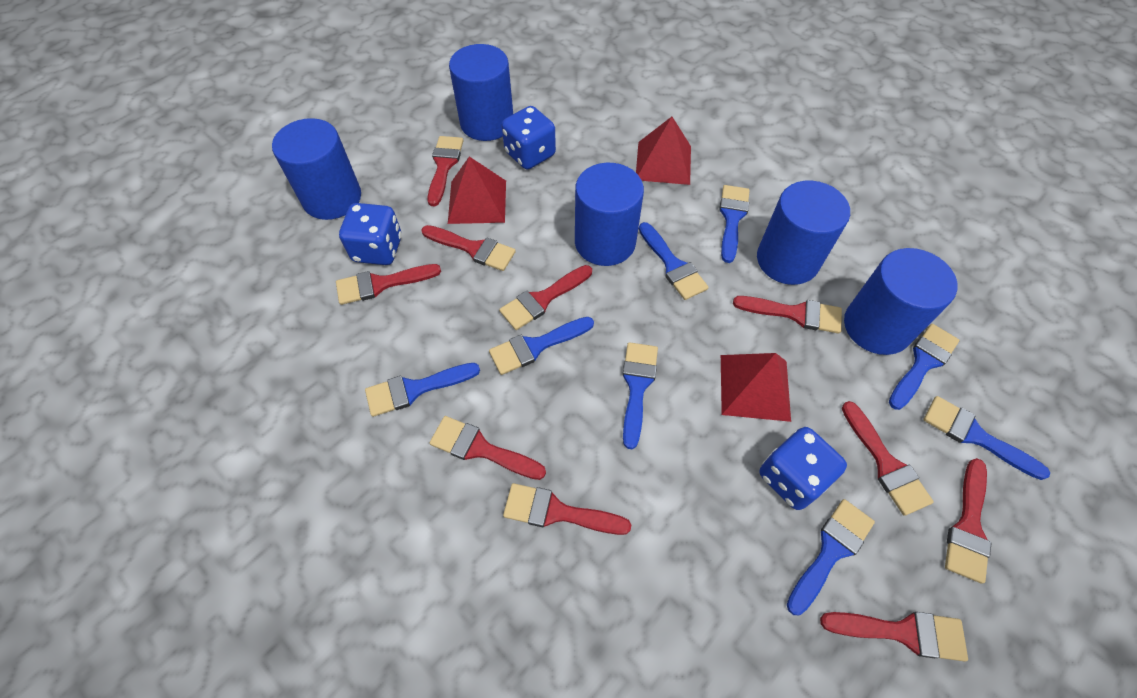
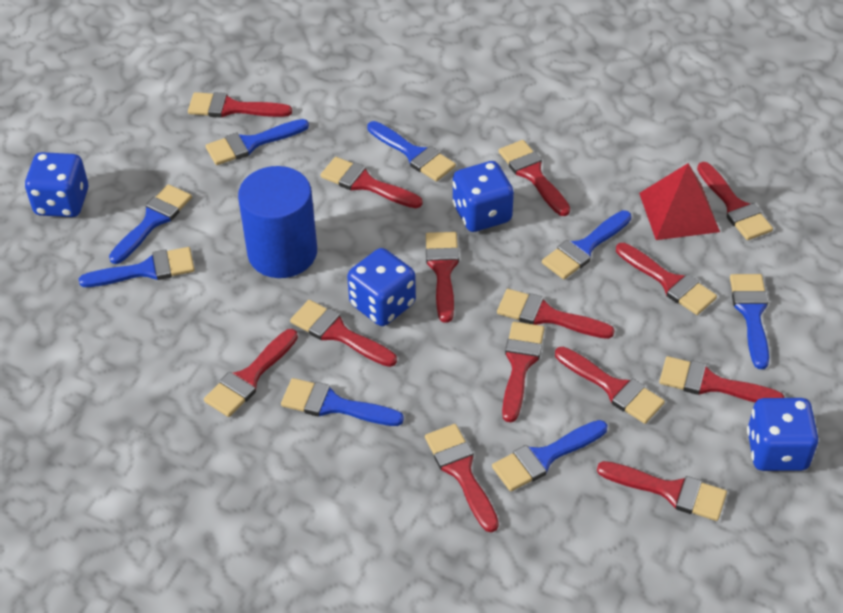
blue cylinder: 5 -> 1
blue dice: 3 -> 4
red brush: 10 -> 14
red pyramid: 3 -> 1

